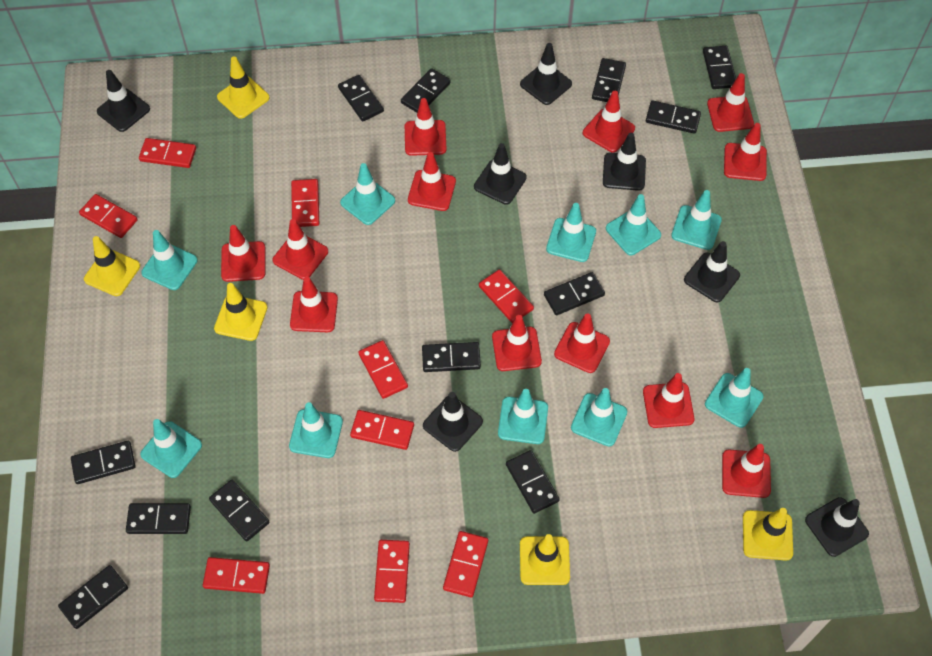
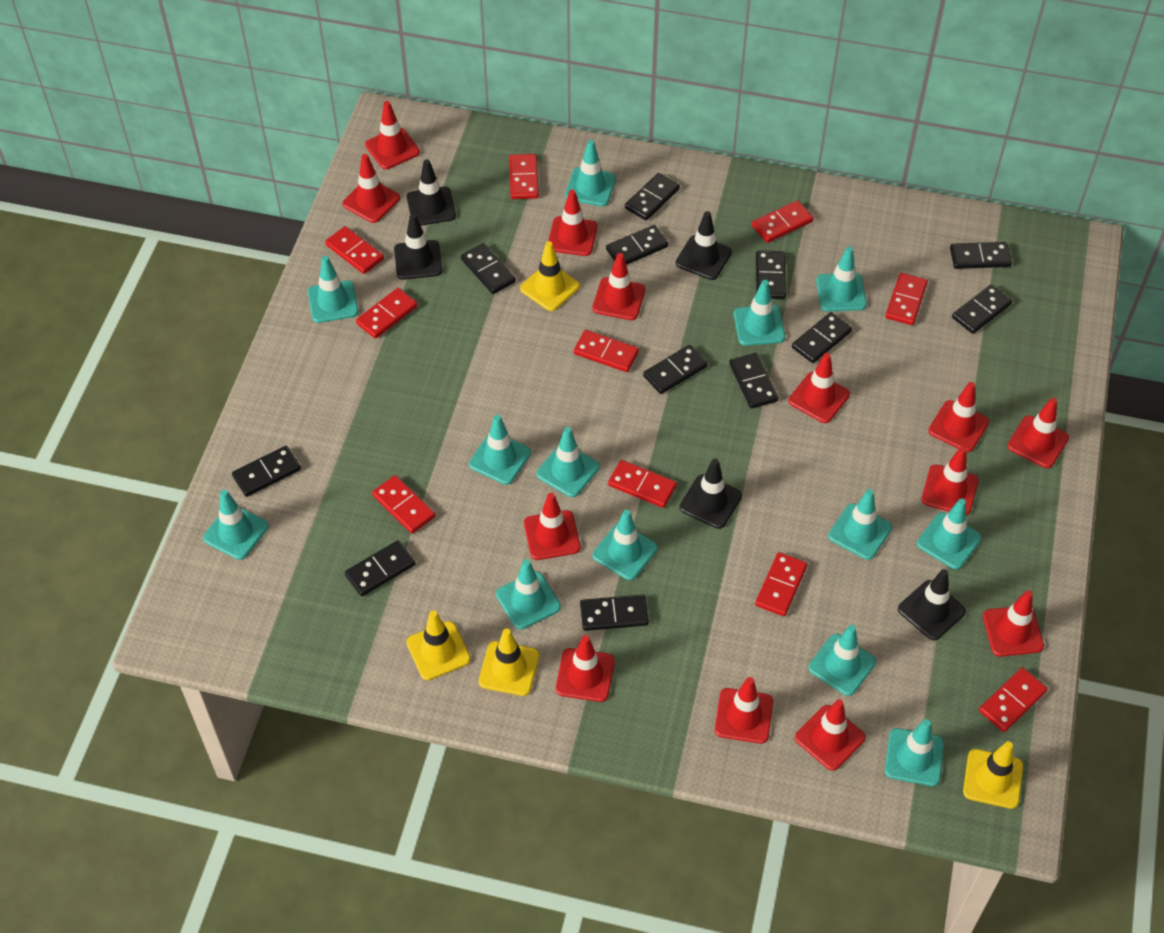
black traffic cone: 7 -> 5
red domino: 9 -> 10
red traffic cone: 12 -> 13
turquoise traffic cone: 10 -> 13
yellow traffic cone: 5 -> 4

